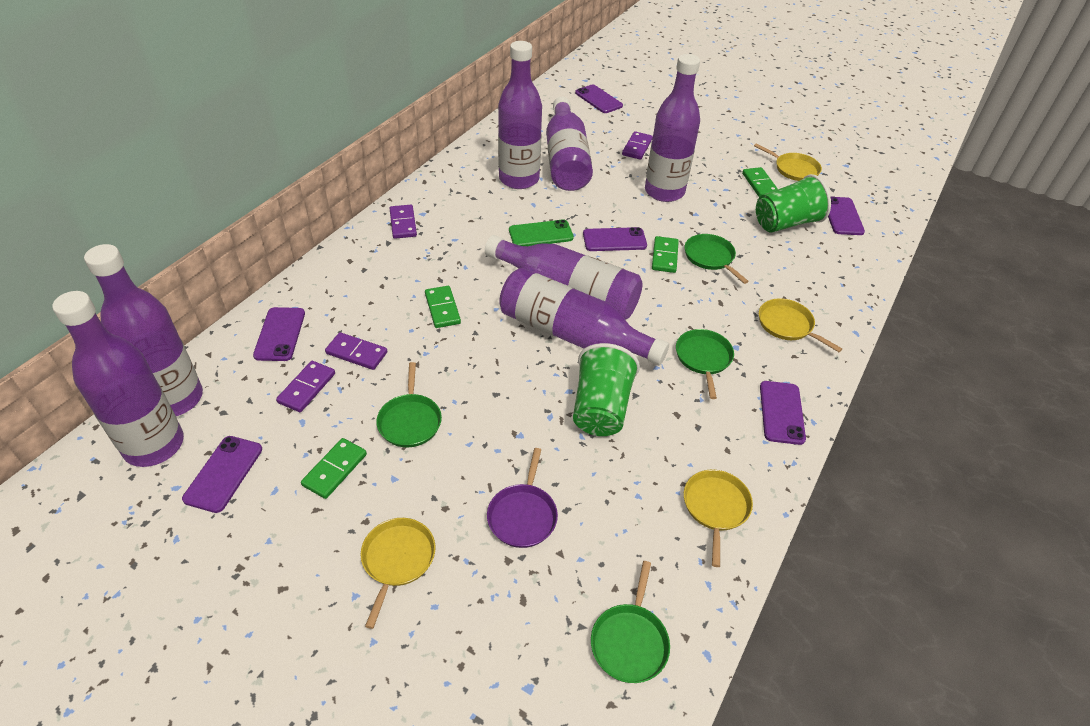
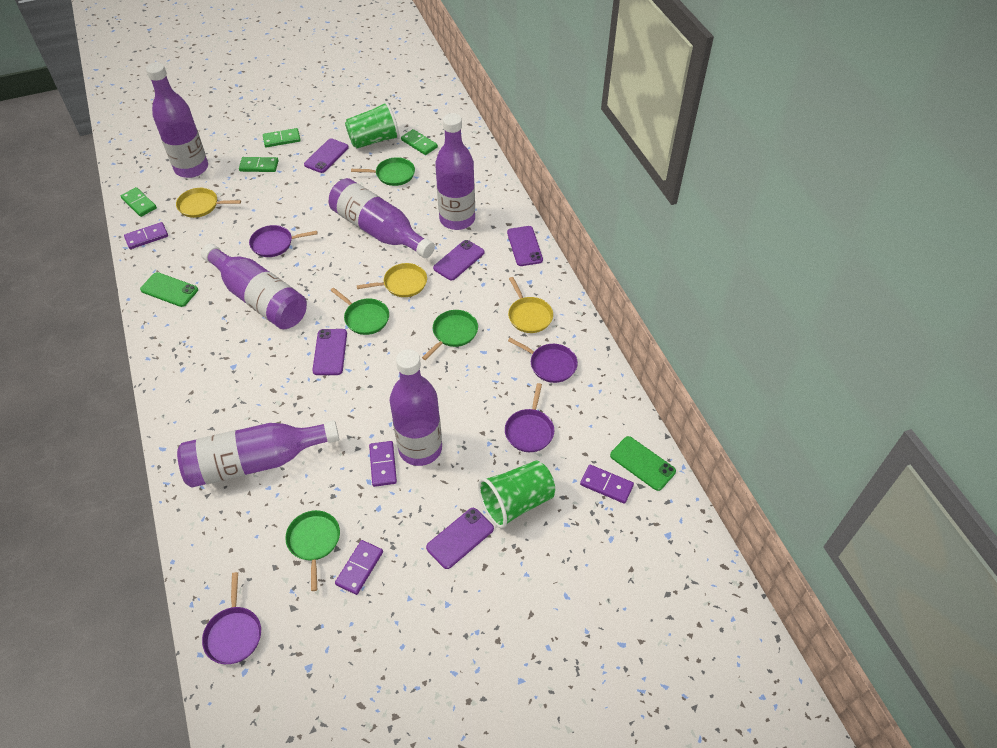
green phone: 1 -> 2
purple bottle: 7 -> 6
purple pan: 1 -> 4
purple phone: 6 -> 5
yellow pan: 4 -> 3

